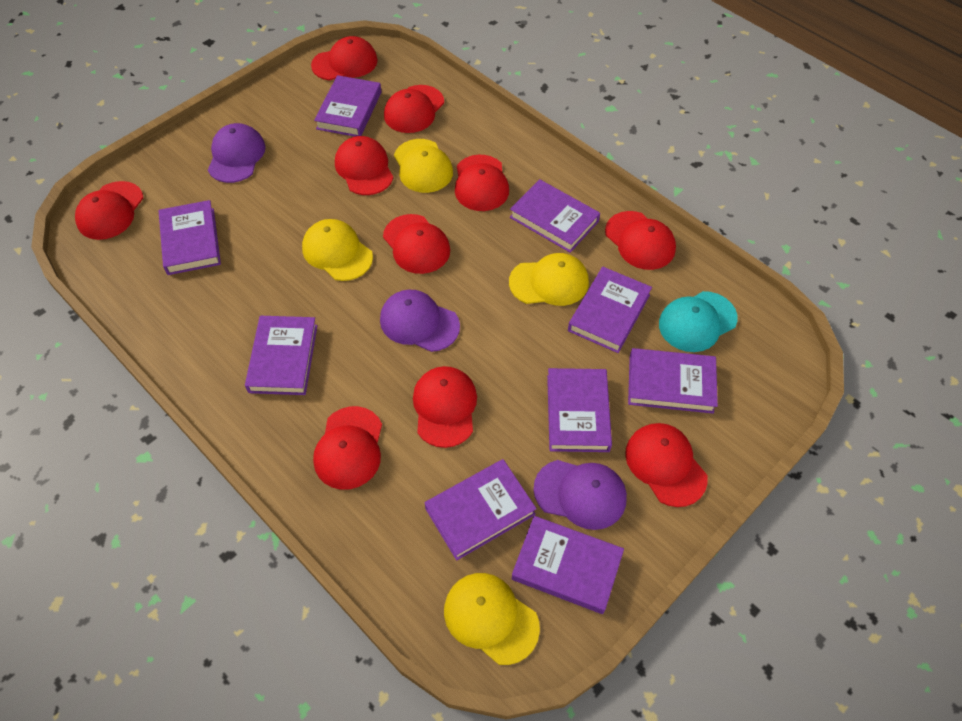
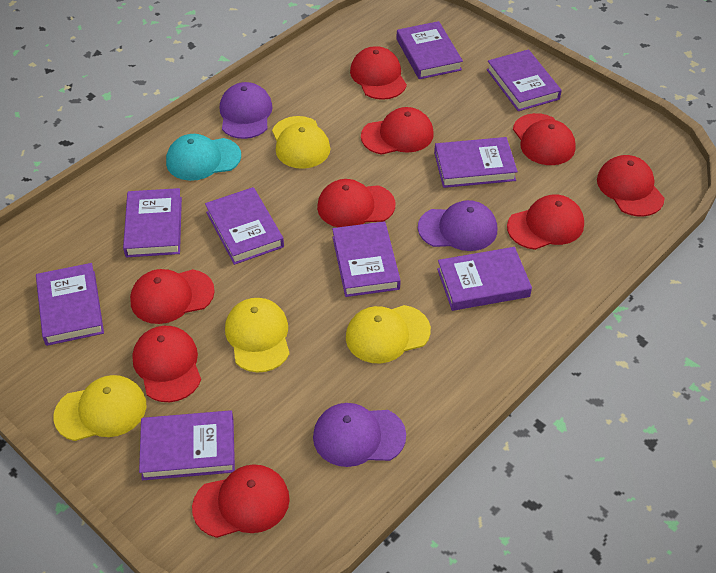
red cap: 10 -> 9

